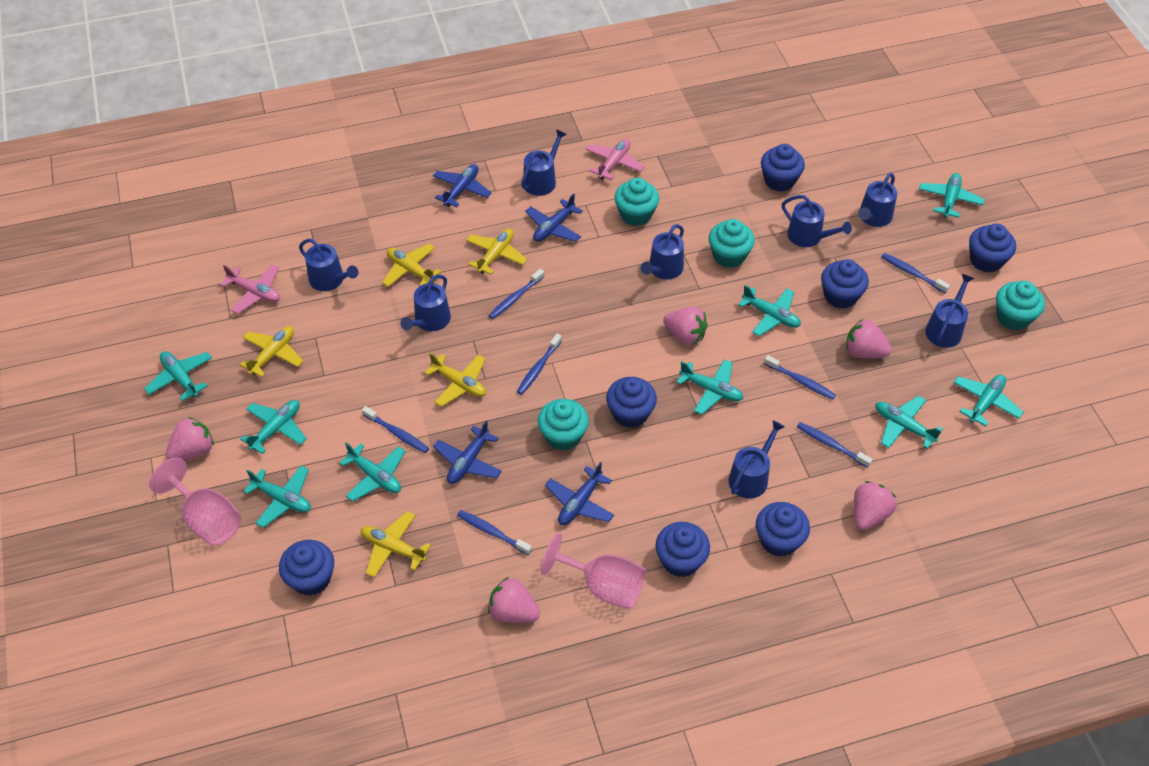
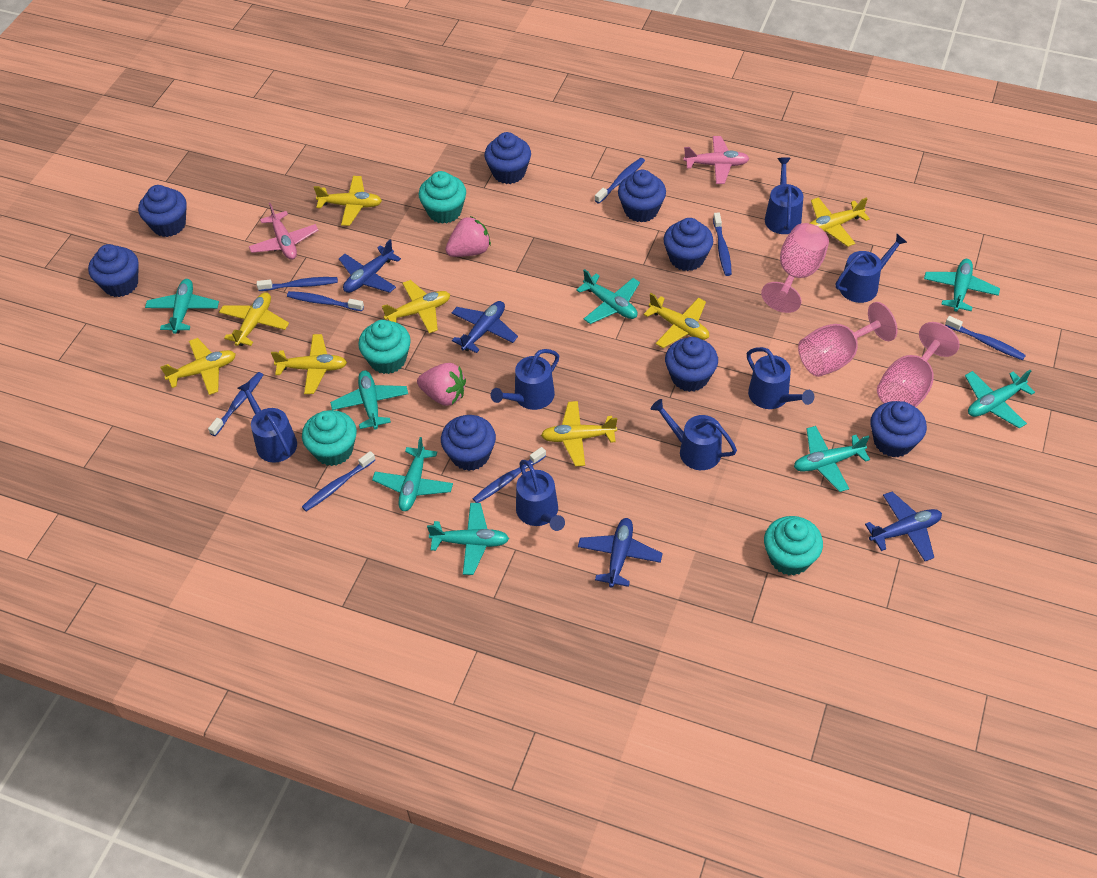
blue cupcake: 7 -> 8
blue toothbrush: 7 -> 8
blue watering can: 8 -> 7
pink goblet: 2 -> 3
pink strawberry: 5 -> 2
turquoise plane: 9 -> 8
yellow plane: 5 -> 8

